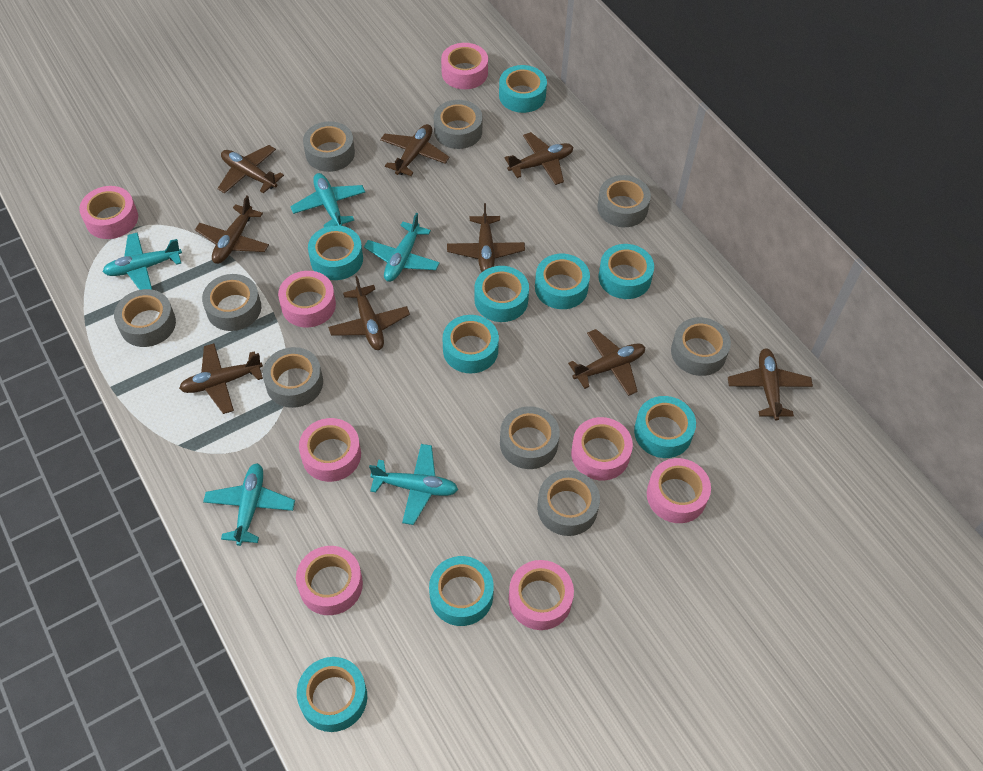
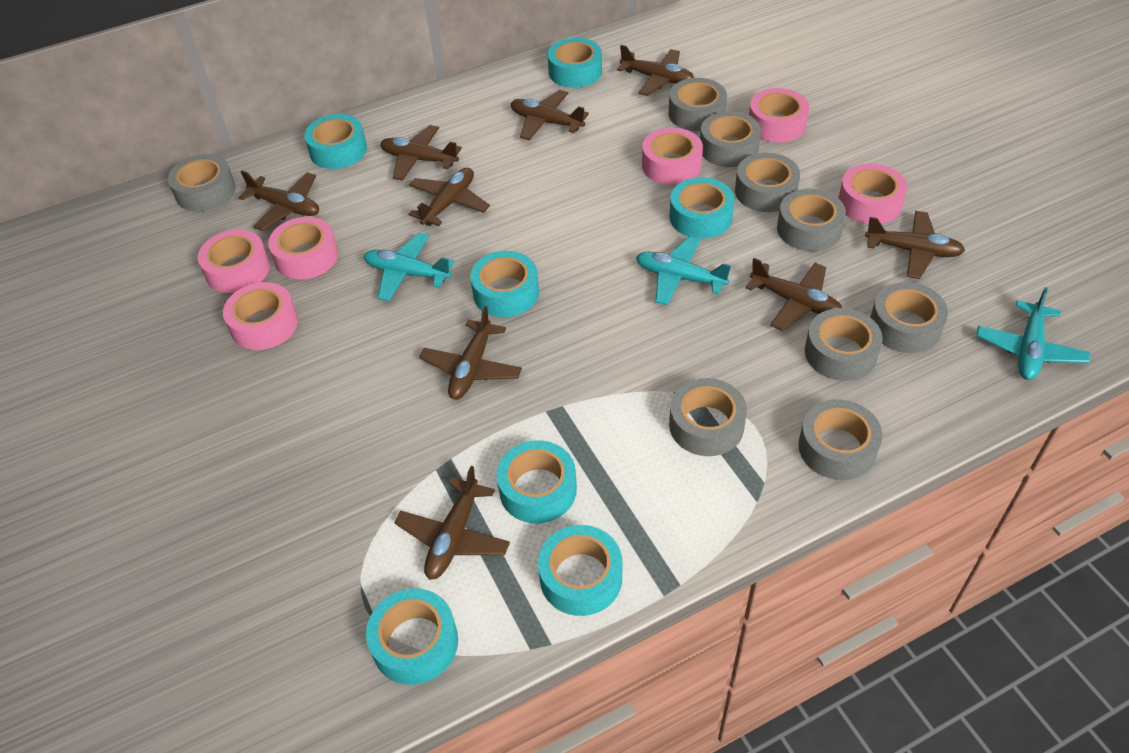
pink tape: 8 -> 6
turquoise plane: 5 -> 3
turquoise tape: 9 -> 7

